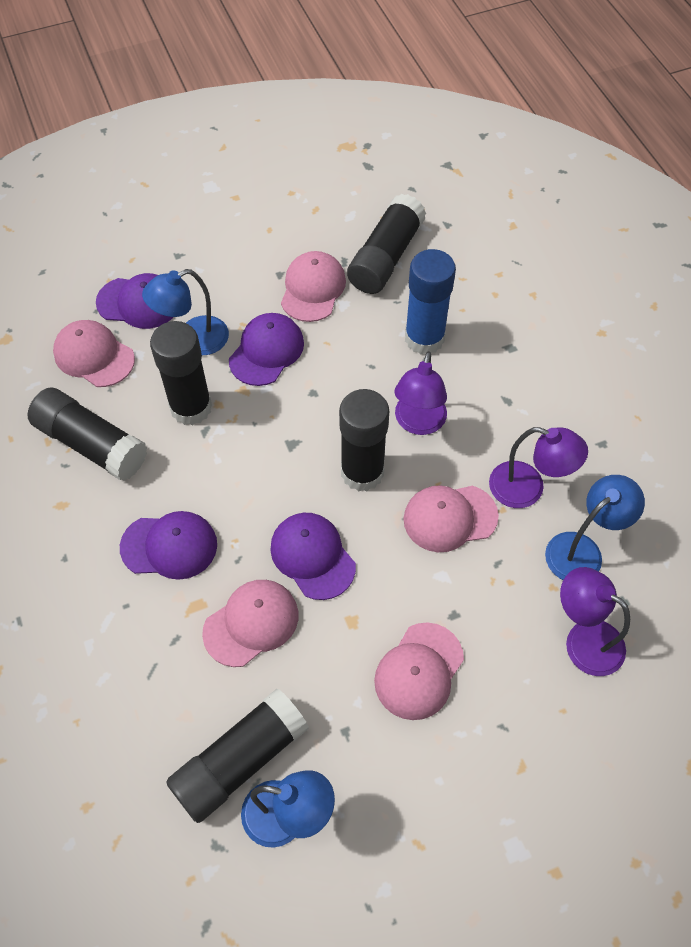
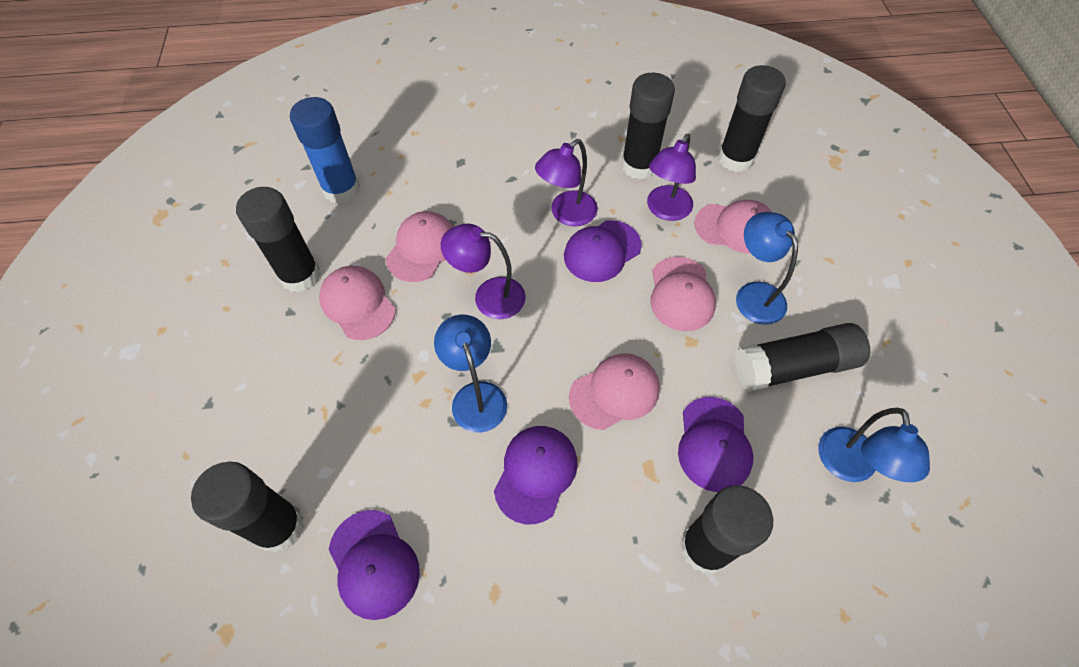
black glue stick: 5 -> 6

